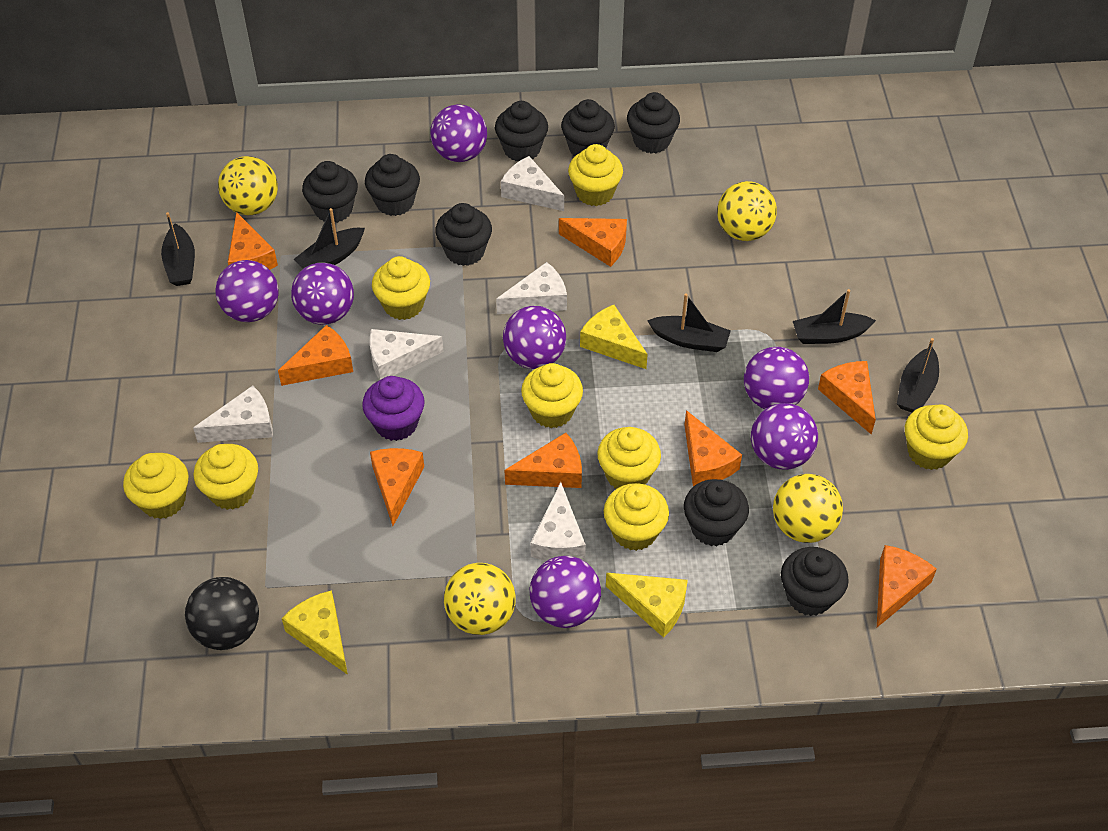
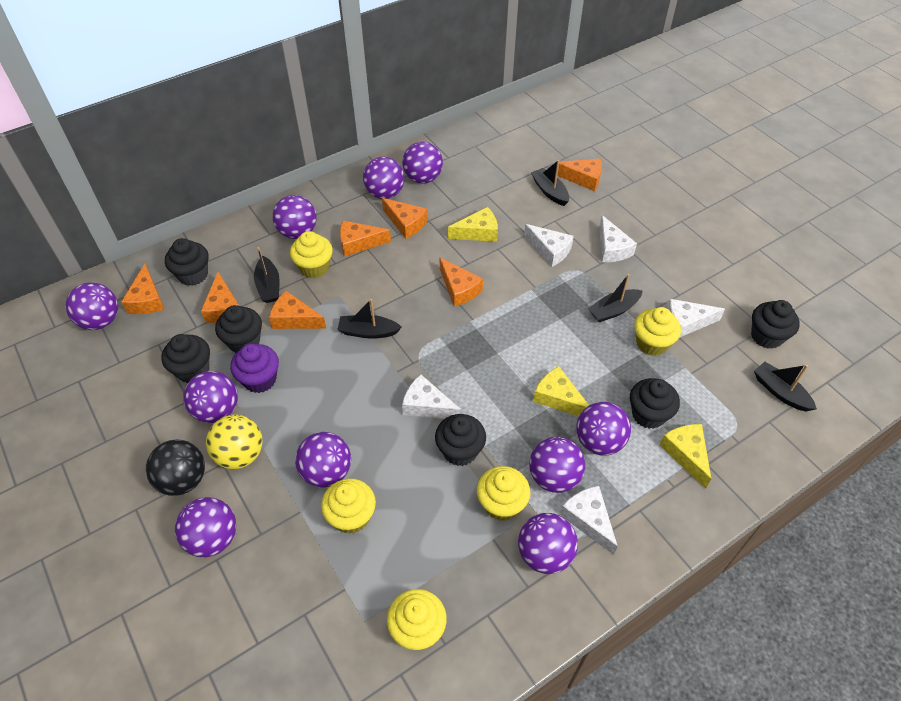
black cupcake: 8 -> 6
orange cheese: 8 -> 7
purple ball: 7 -> 10
yellow ball: 4 -> 1
yellow cupcake: 8 -> 5

